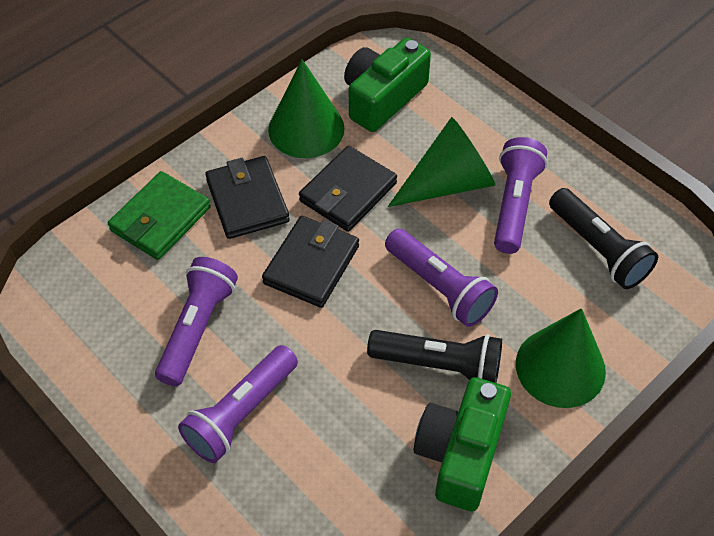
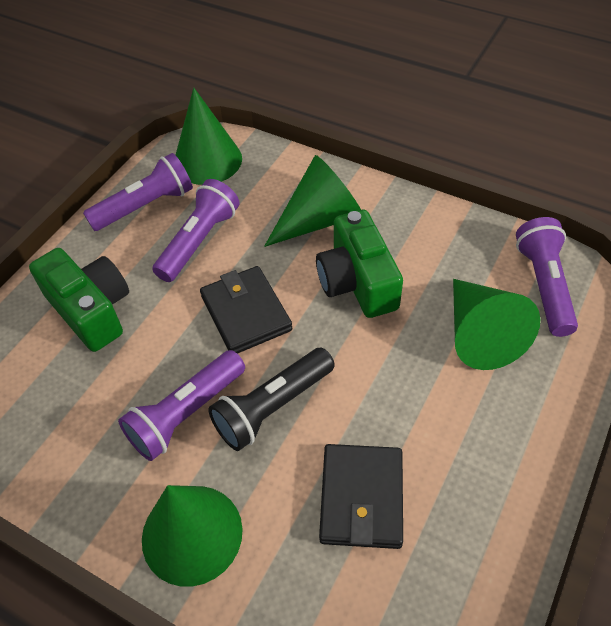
black flashlight: 2 -> 1
black wallet: 3 -> 2
green cone: 3 -> 4
green wallet: 1 -> 0

